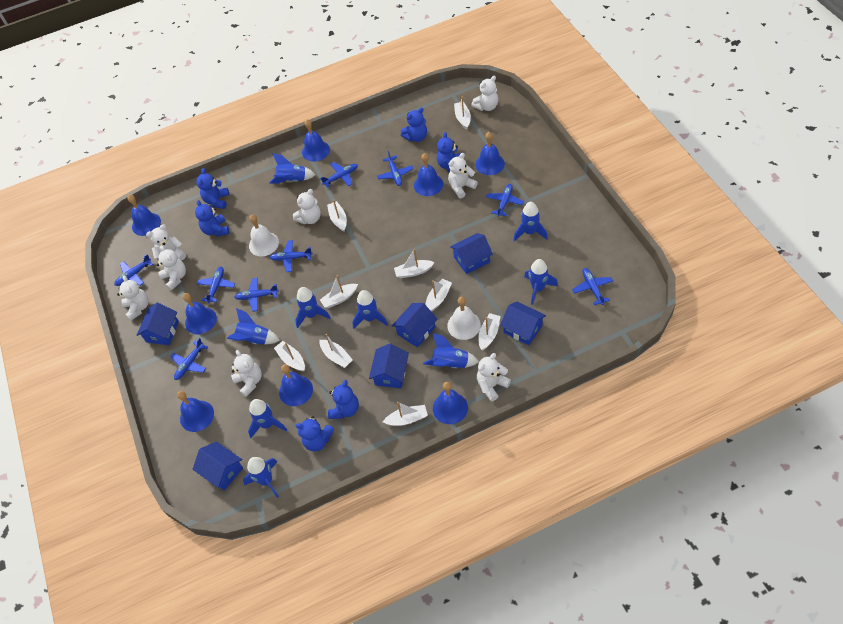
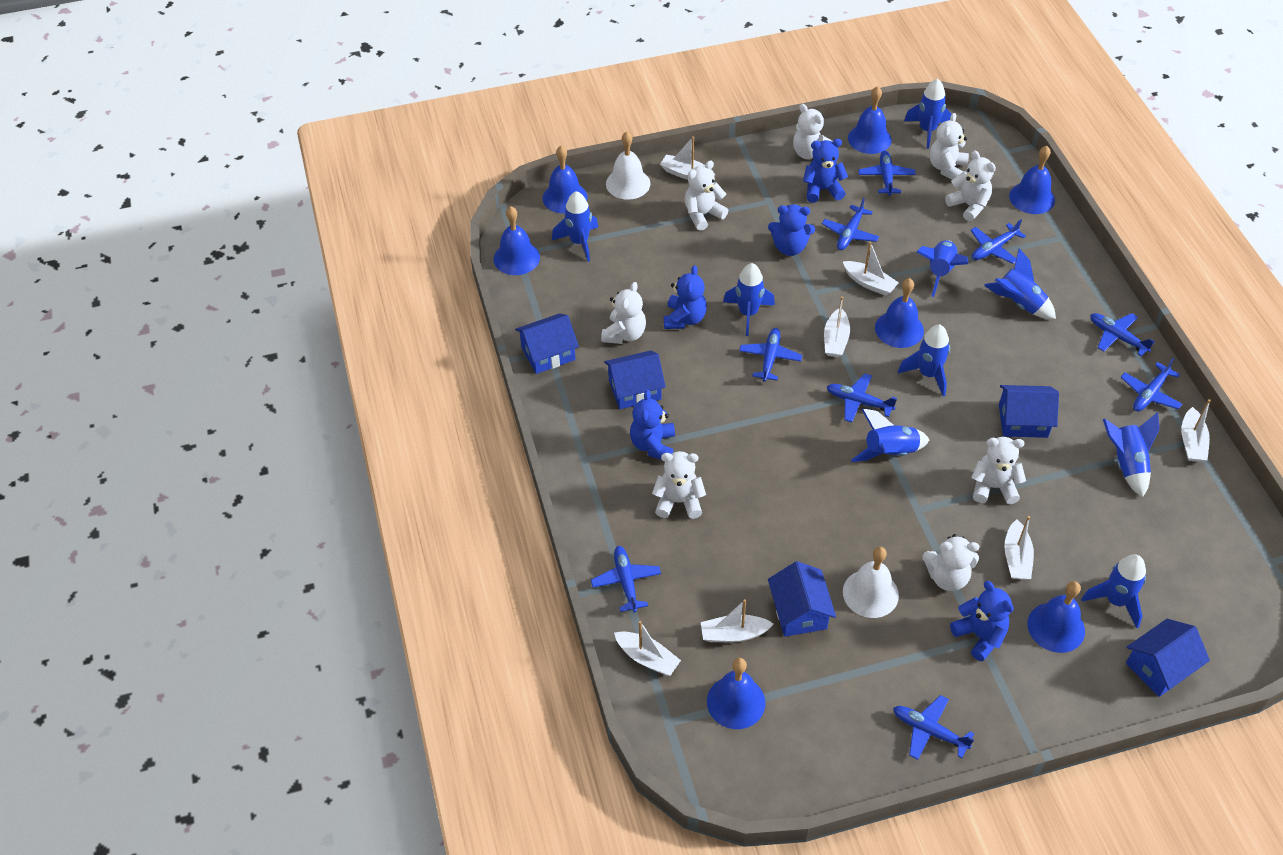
blue bell: 8 -> 7
blue house: 6 -> 5
blue teddy bear: 6 -> 5
white boat: 9 -> 7

